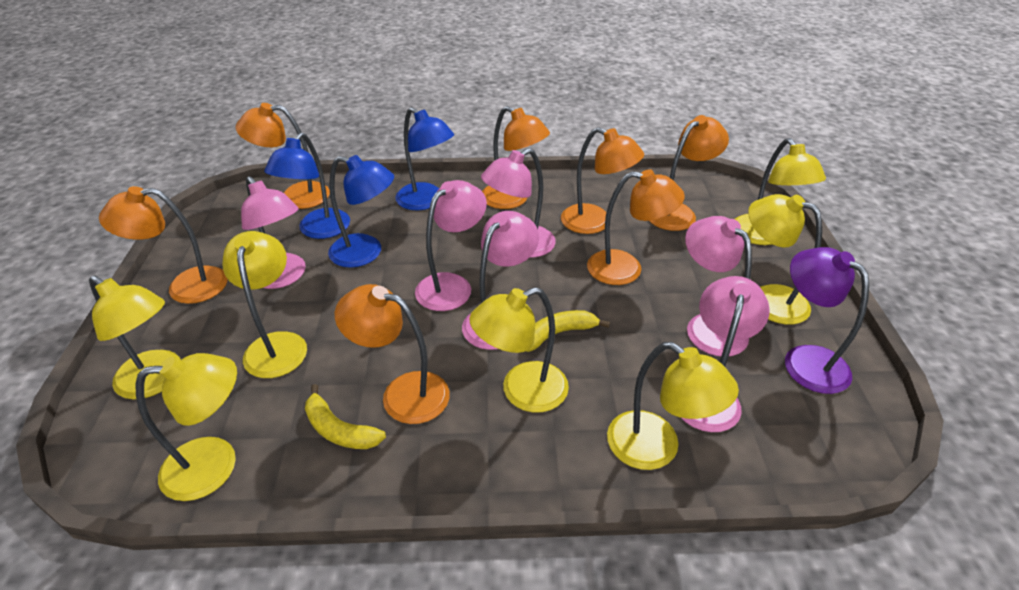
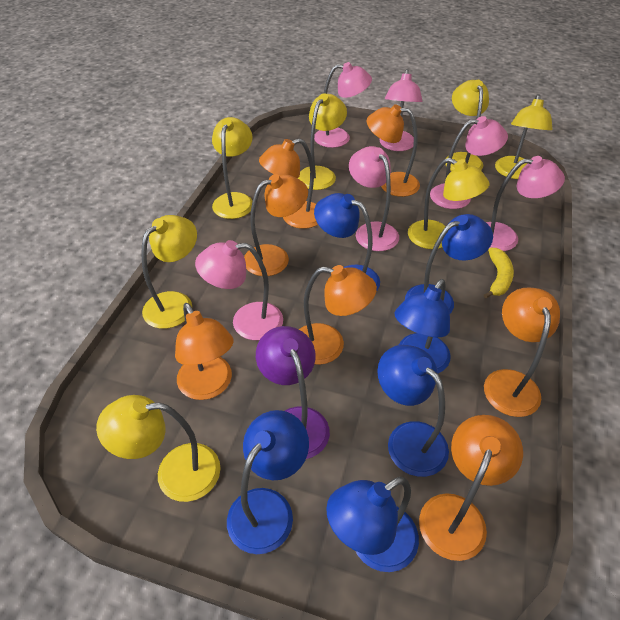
blue lamp: 3 -> 6
yellow banana: 2 -> 1

